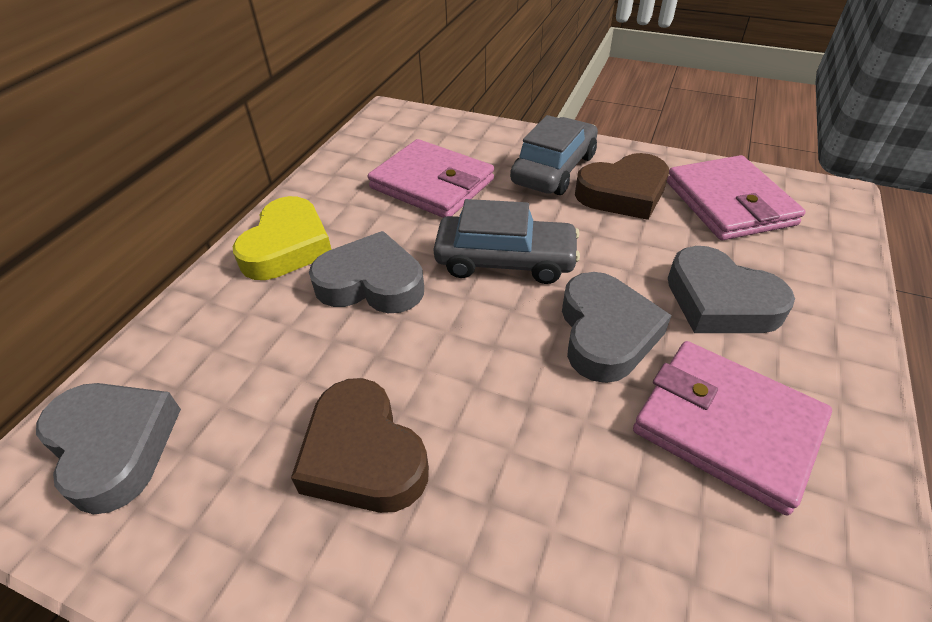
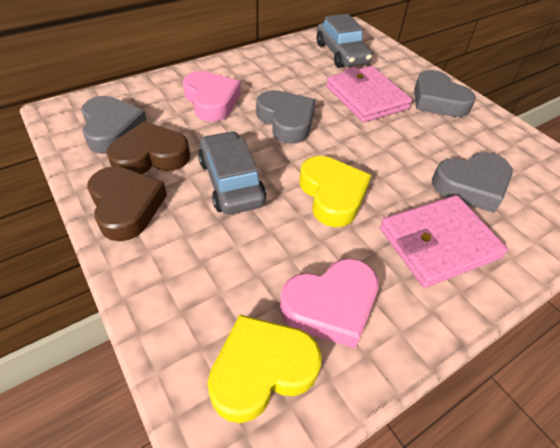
pink heart: 0 -> 2
pink wallet: 3 -> 2
yellow heart: 1 -> 2

